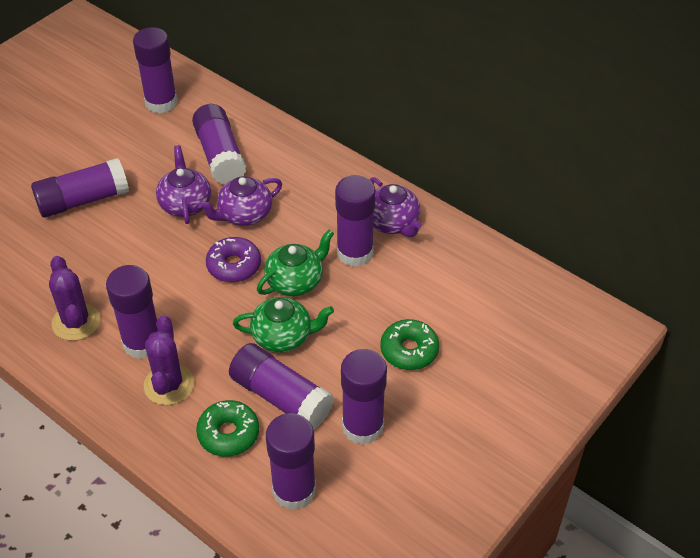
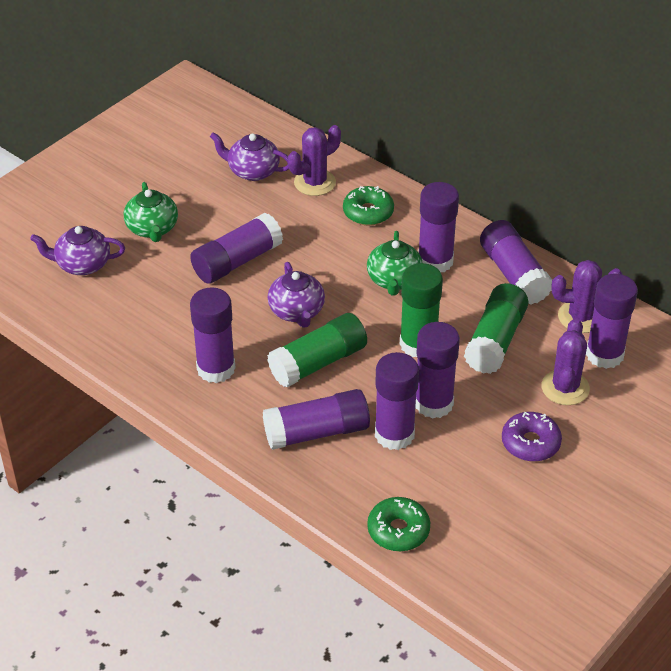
green glue stick: 0 -> 3
purple cactus: 2 -> 3

